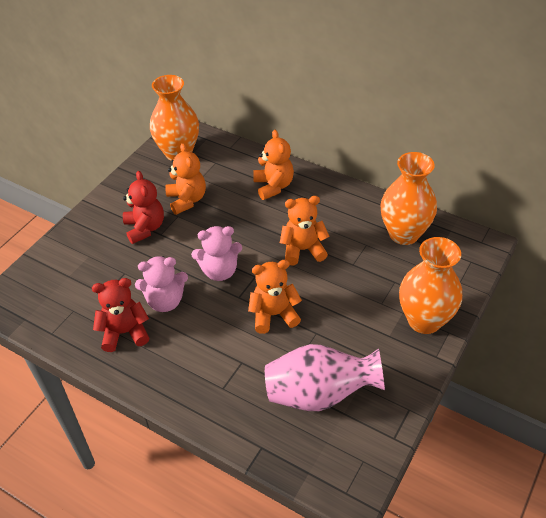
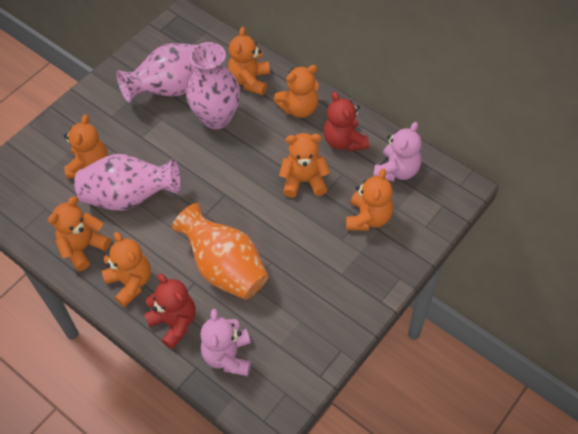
orange teddy bear: 4 -> 7
orange vase: 3 -> 1
pink vase: 1 -> 3

